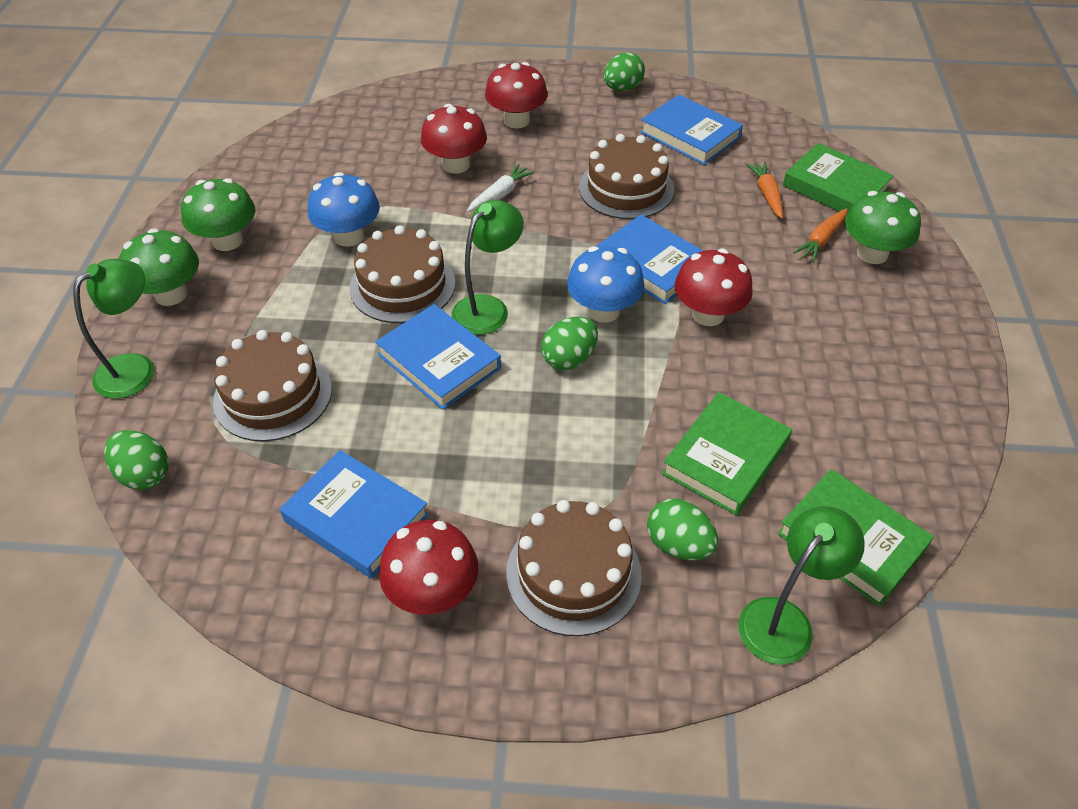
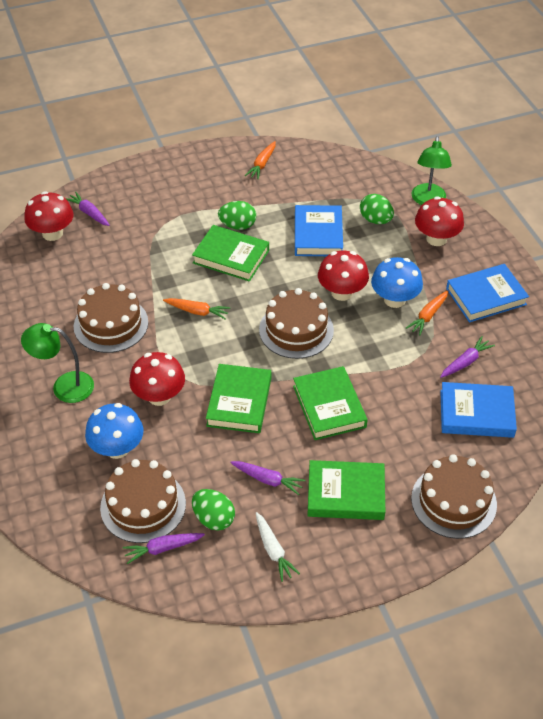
blue book: 4 -> 3
green book: 3 -> 4
green egg: 4 -> 3
green lamp: 3 -> 2
green mushroom: 3 -> 0
orange carrot: 2 -> 3
purple carrot: 0 -> 4

